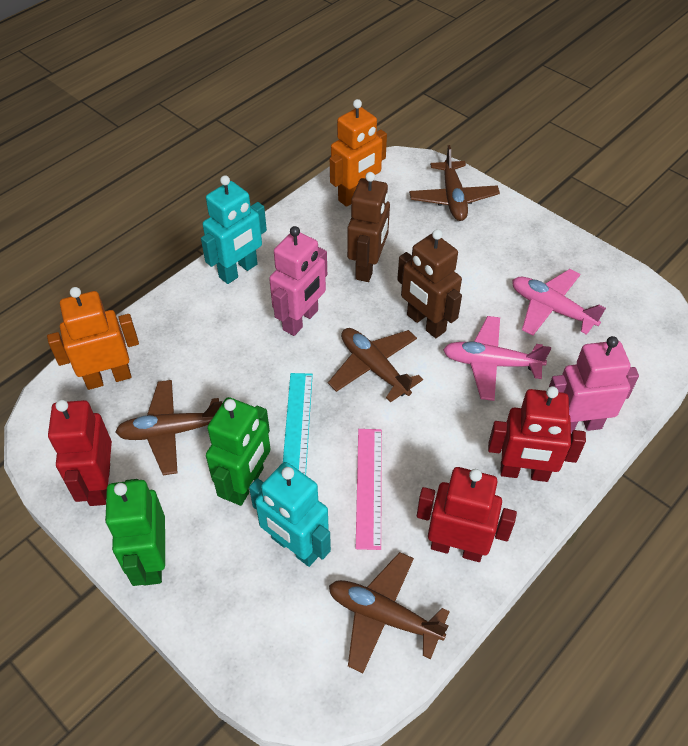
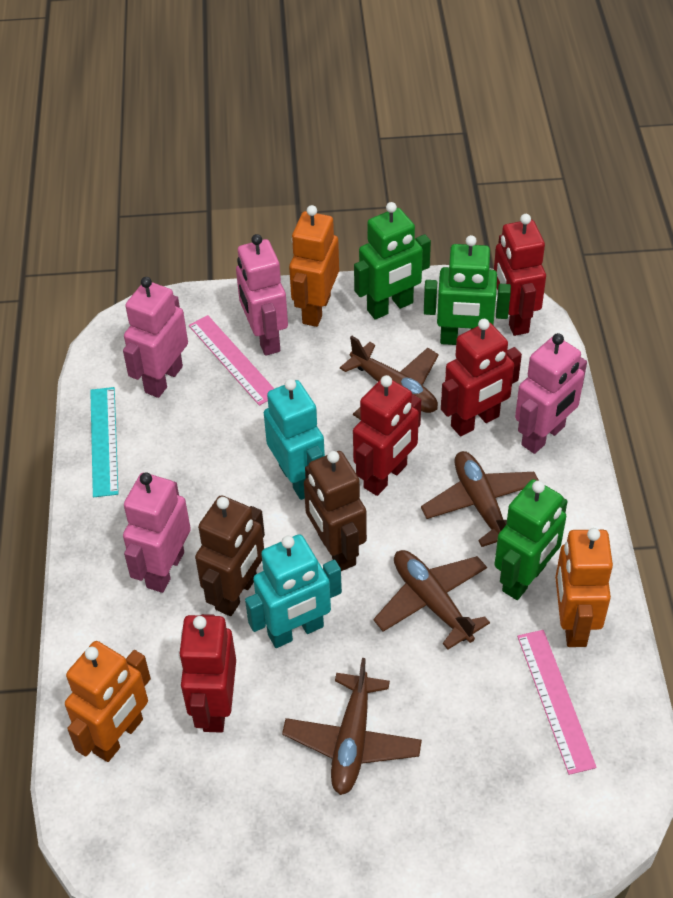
green robot: 2 -> 3
orange robot: 2 -> 3
pink plane: 2 -> 0
pink robot: 2 -> 4
pink ruler: 1 -> 2
red robot: 3 -> 4

